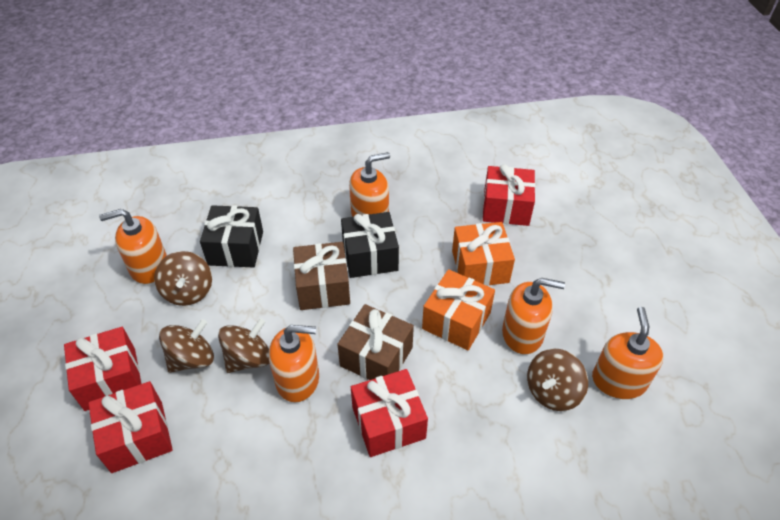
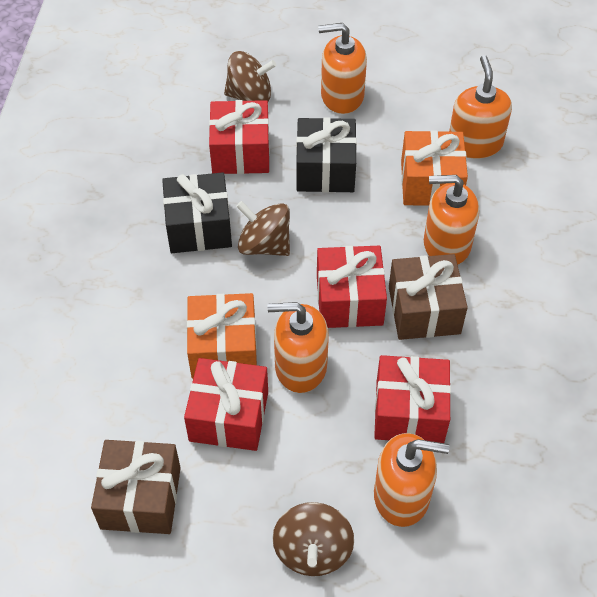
brown spinning top: 4 -> 3

